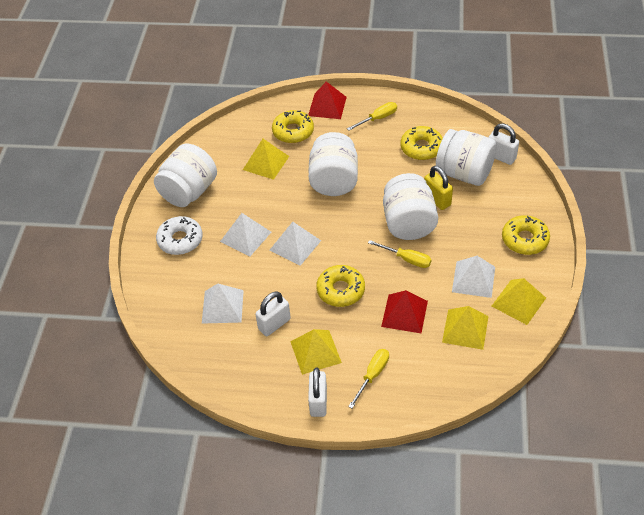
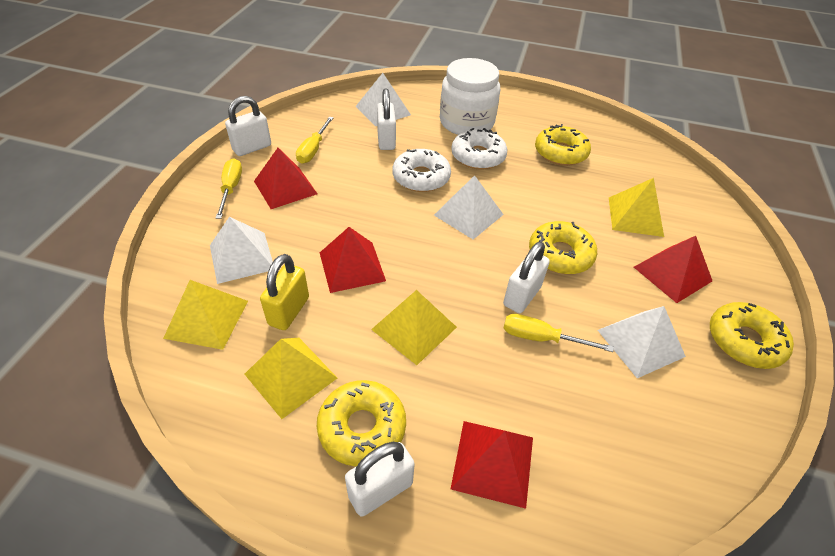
red pyramid: 2 -> 4
white donut: 1 -> 2
white jar: 4 -> 1
white padlock: 3 -> 4

